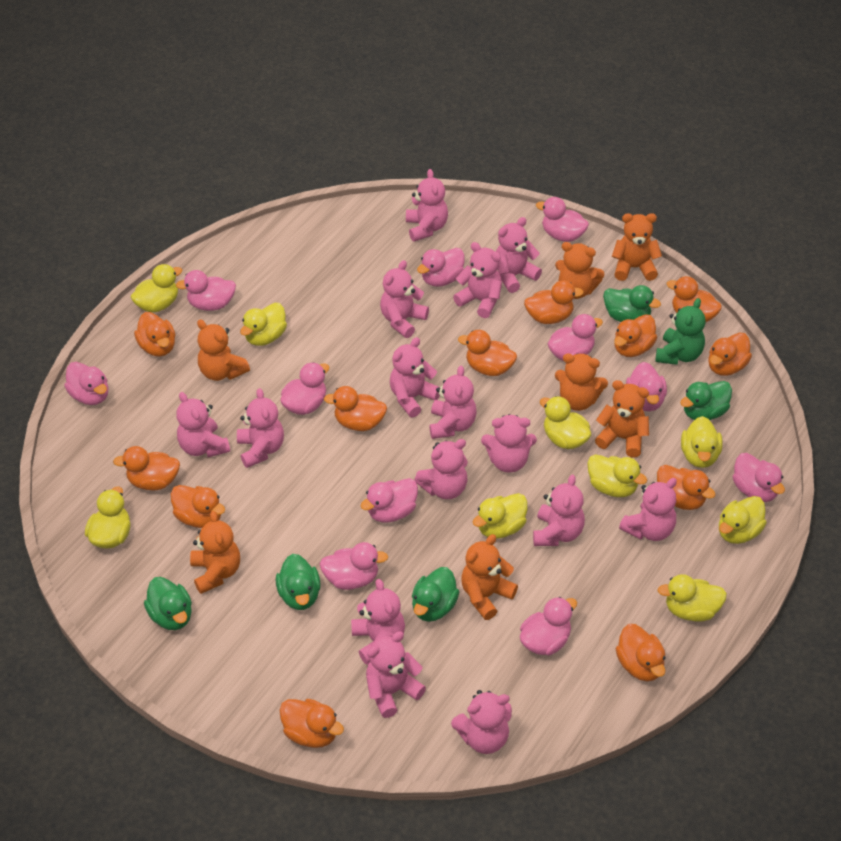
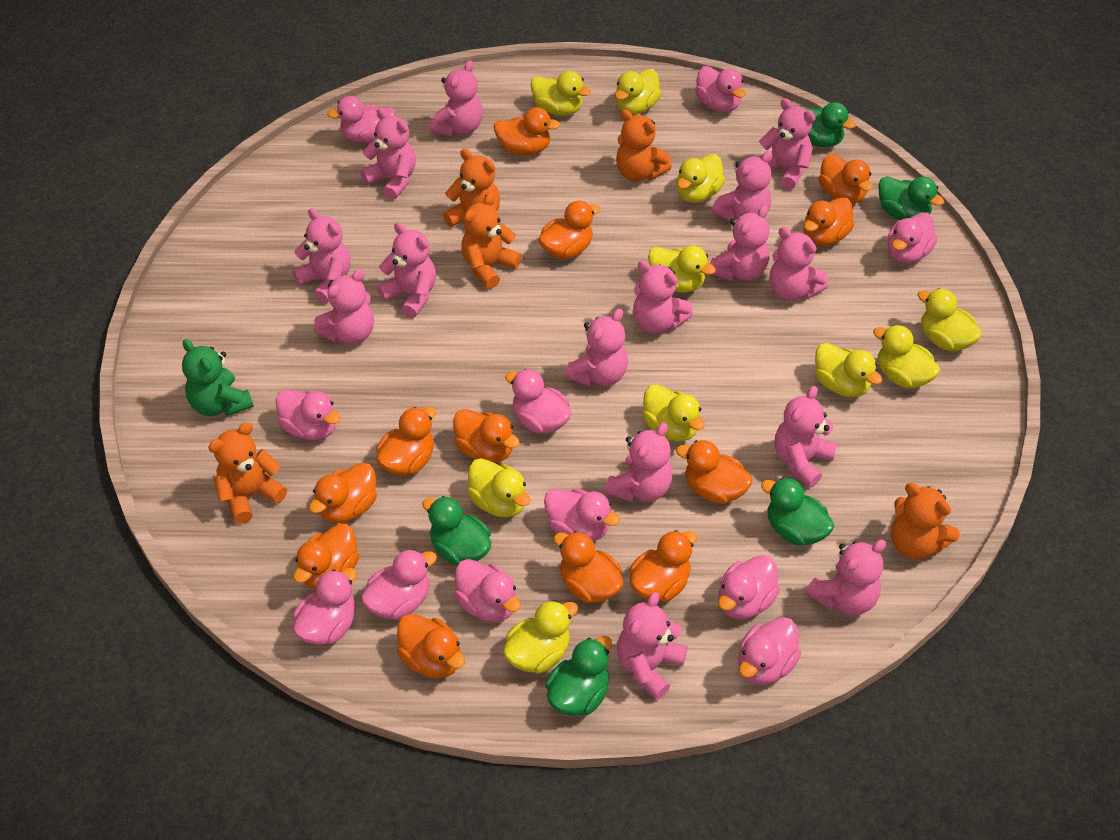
orange teddy bear: 7 -> 5
yellow duck: 9 -> 10

